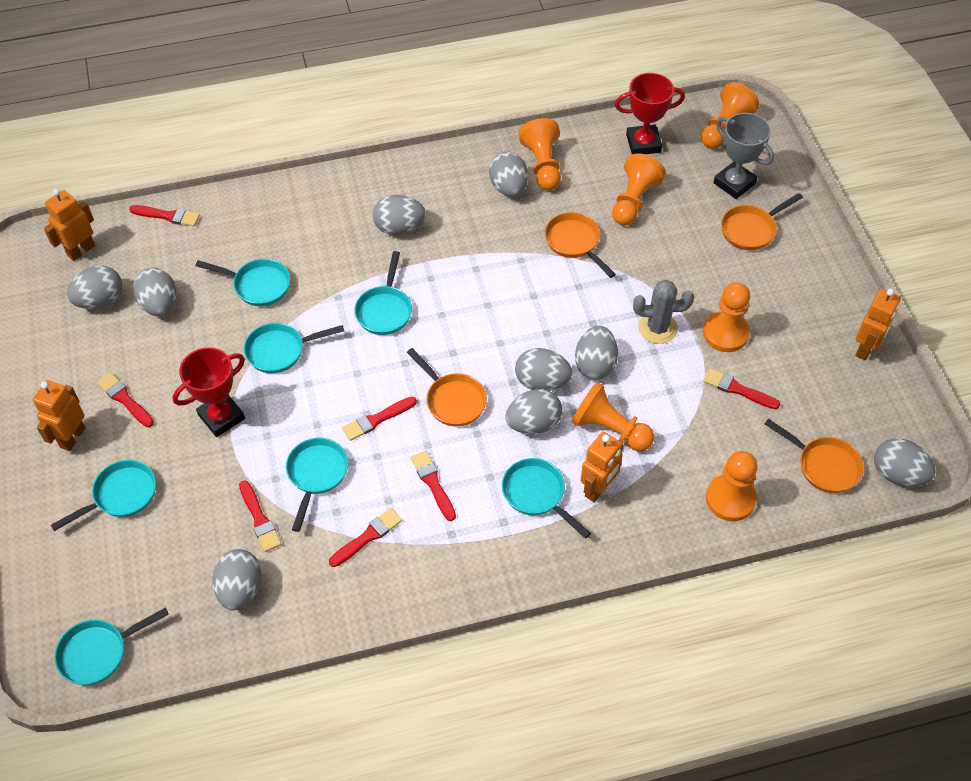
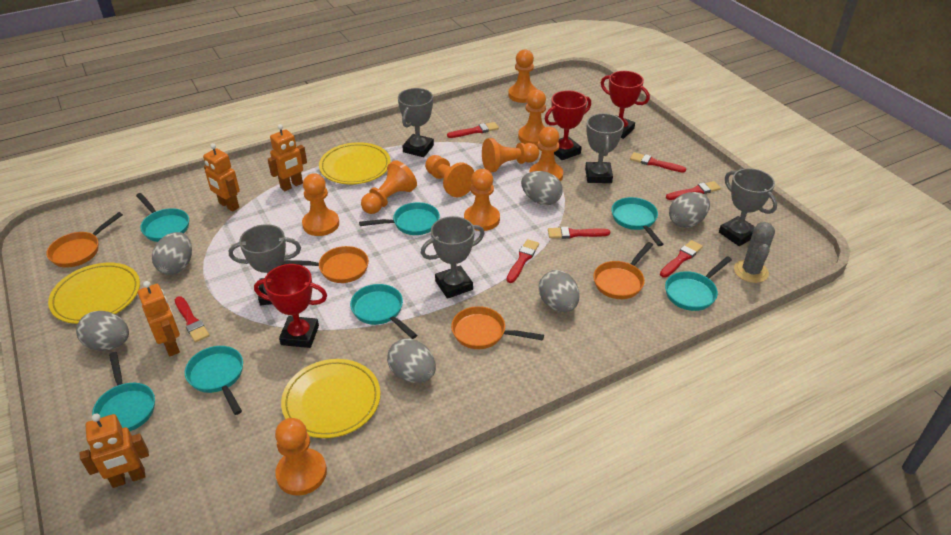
grey egg: 9 -> 6
grey trophy: 1 -> 5
orange pawn: 6 -> 9
red trophy: 2 -> 3
yellow plate: 0 -> 3

